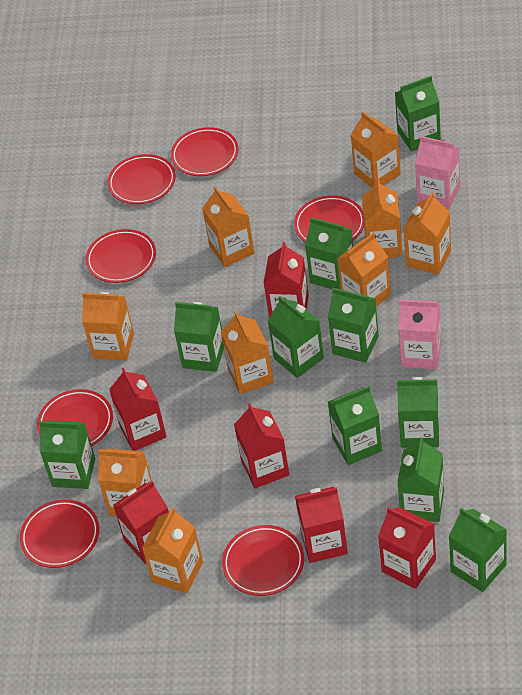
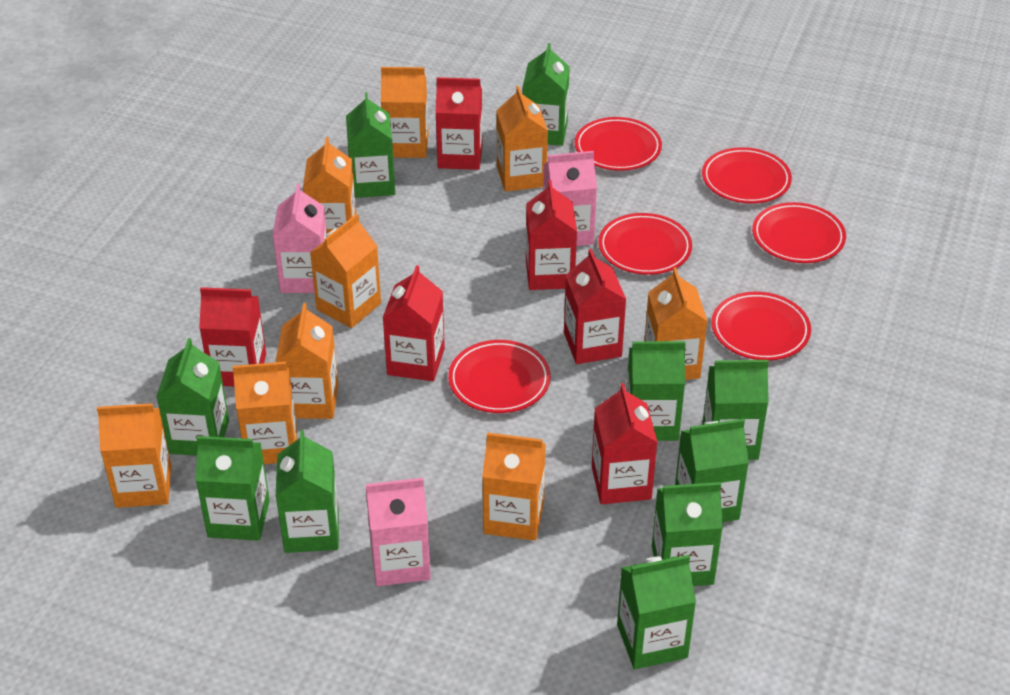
pink carton: 2 -> 3
red plate: 7 -> 6

